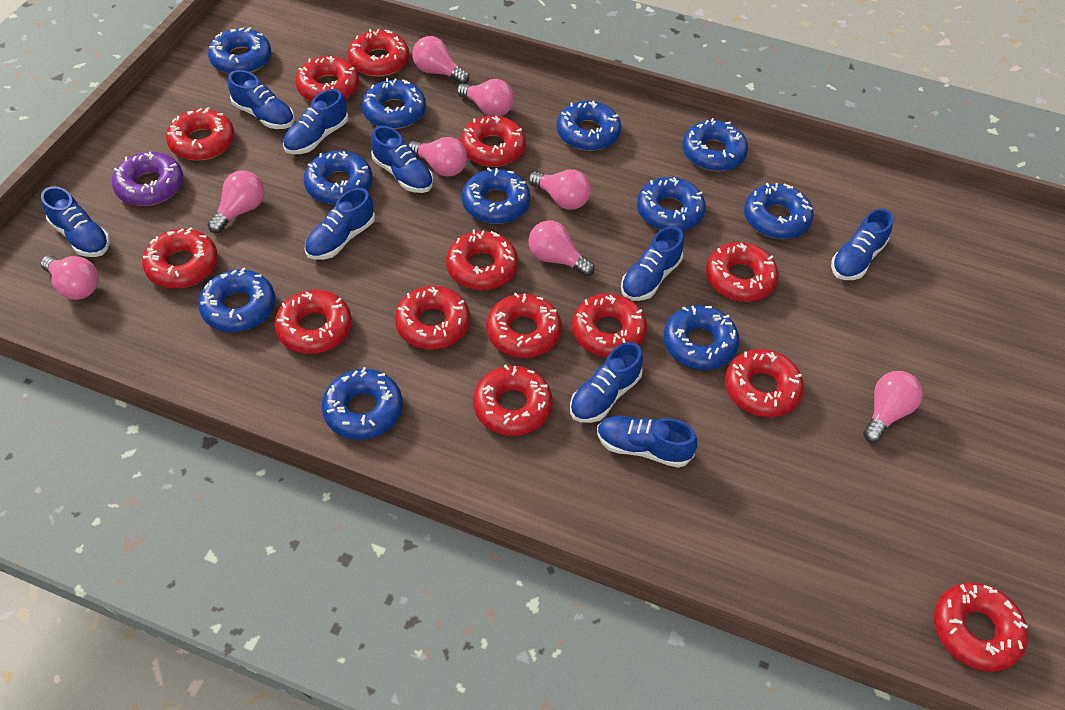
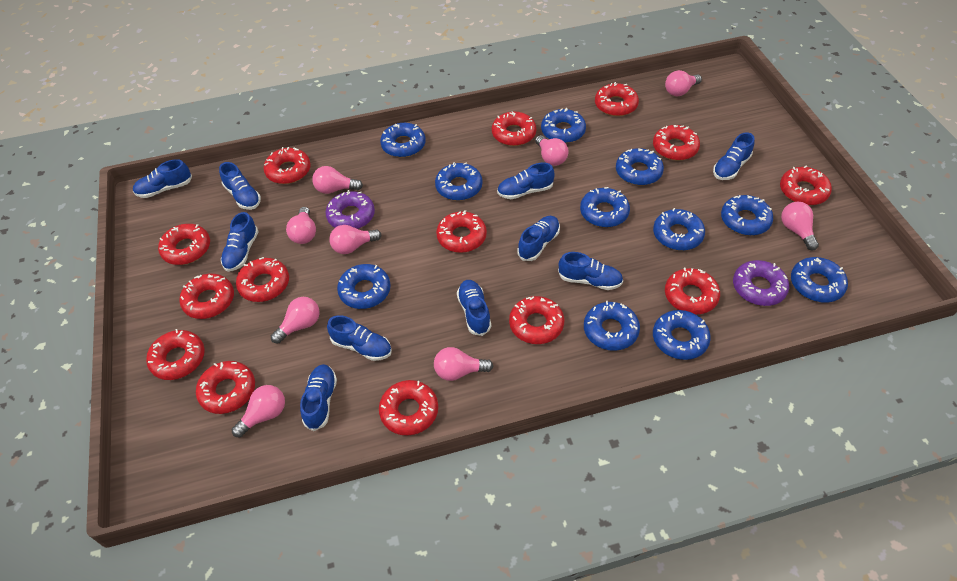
blue shoe: 9 -> 10
pink light bulb: 8 -> 9
purple donut: 1 -> 2

